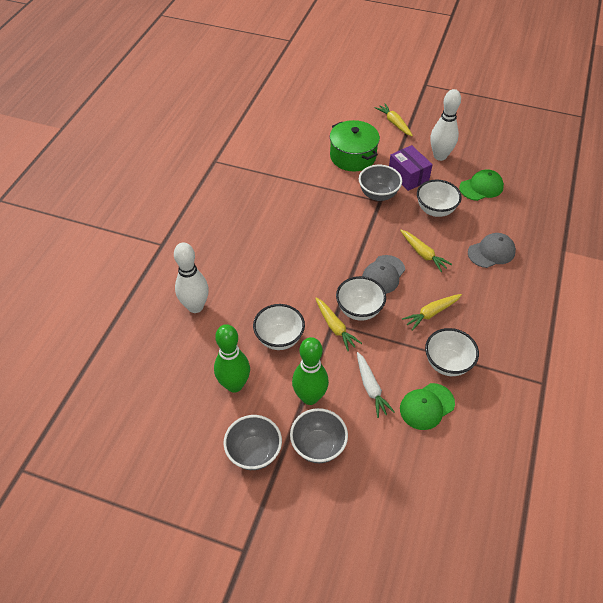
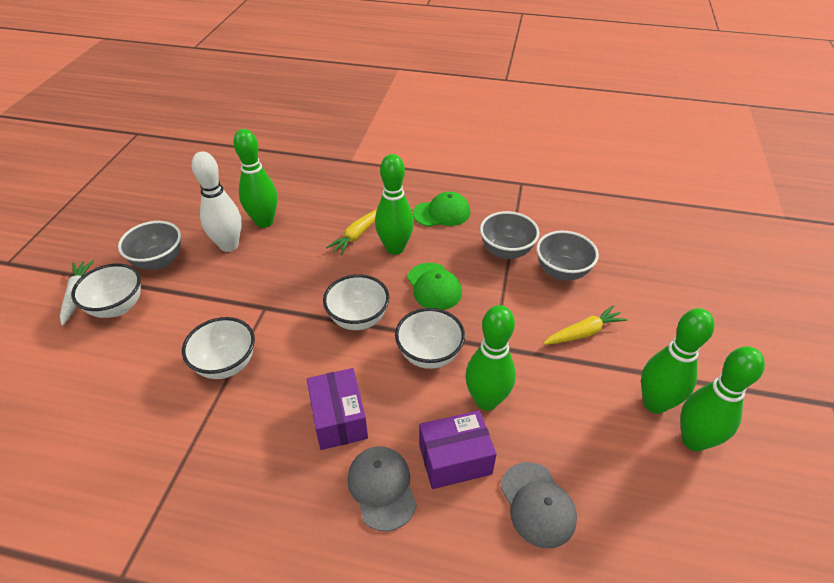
green bowling pin: 2 -> 5
green pot: 1 -> 0
purple box: 1 -> 2
white bowling pin: 2 -> 1
yellow carrot: 4 -> 2

